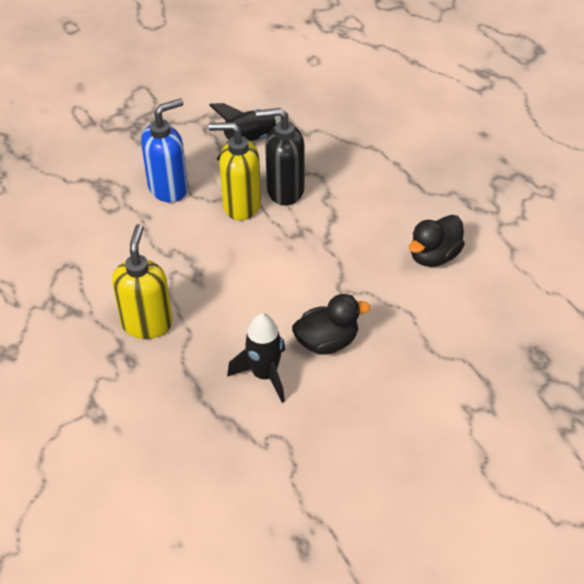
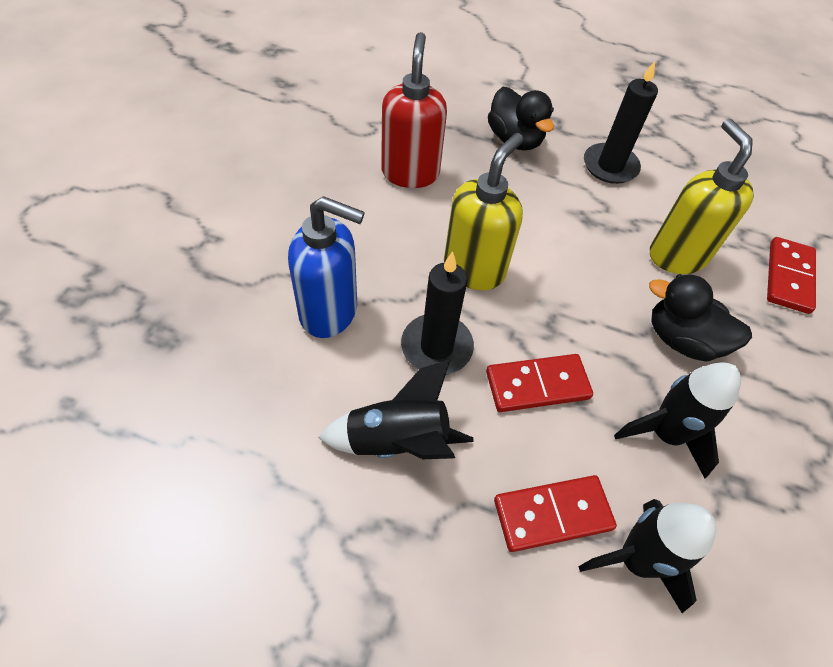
black candle: 0 -> 2
black rocket: 2 -> 3
black soap dispenser: 1 -> 0
red domino: 0 -> 3
red soap dispenser: 0 -> 1

